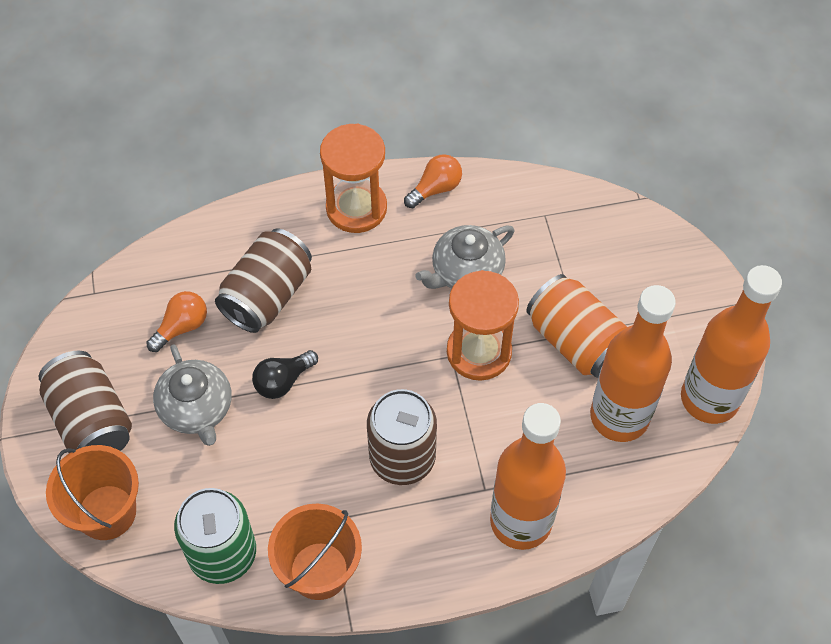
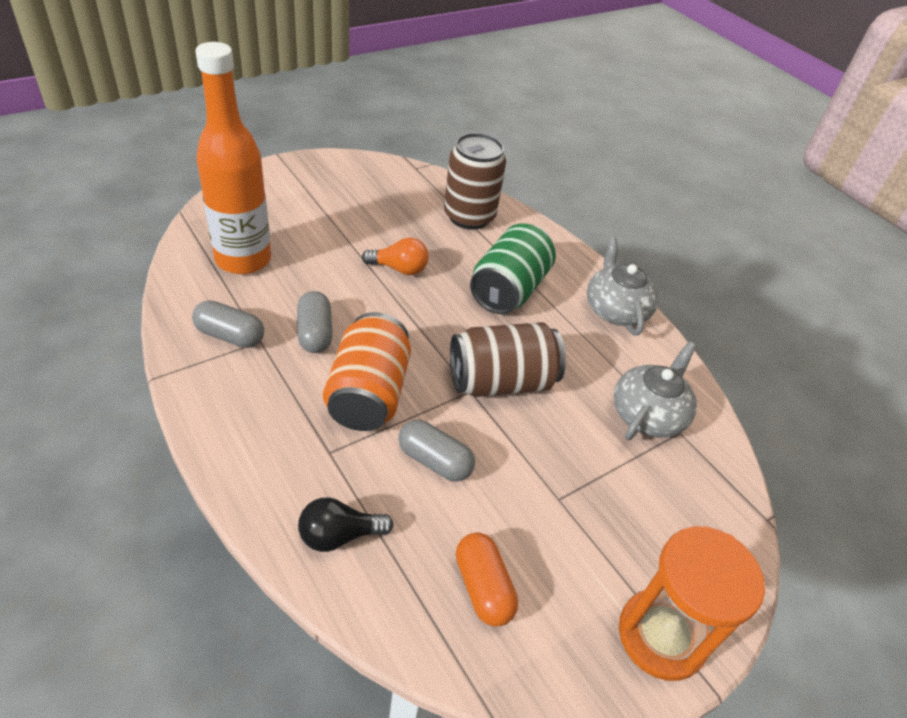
brown can: 3 -> 2
grey capsule: 0 -> 3
orange bottle: 3 -> 1
orange bucket: 2 -> 0
orange capsule: 0 -> 1
orange hourglass: 2 -> 1
orange light bulb: 2 -> 1

